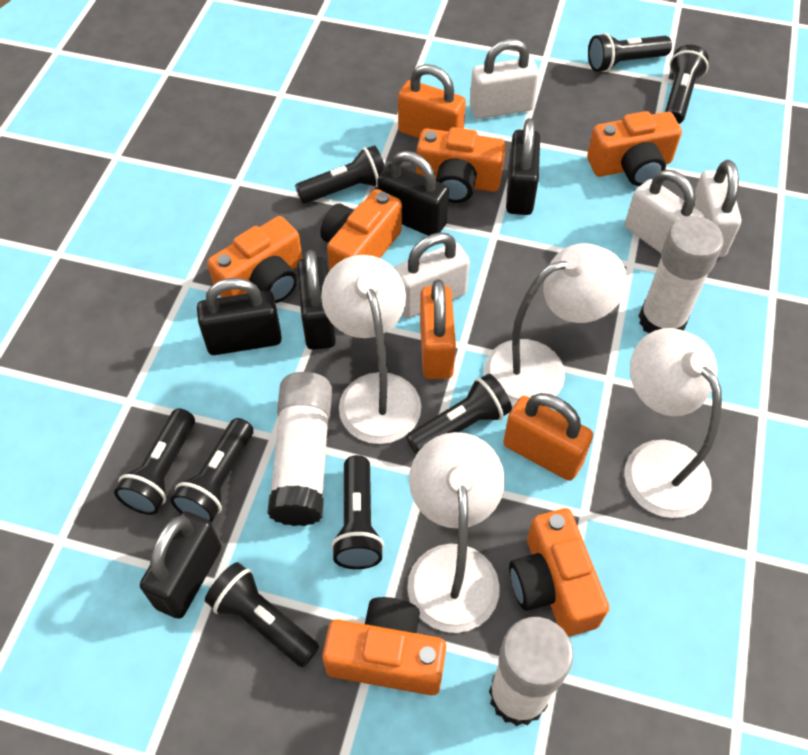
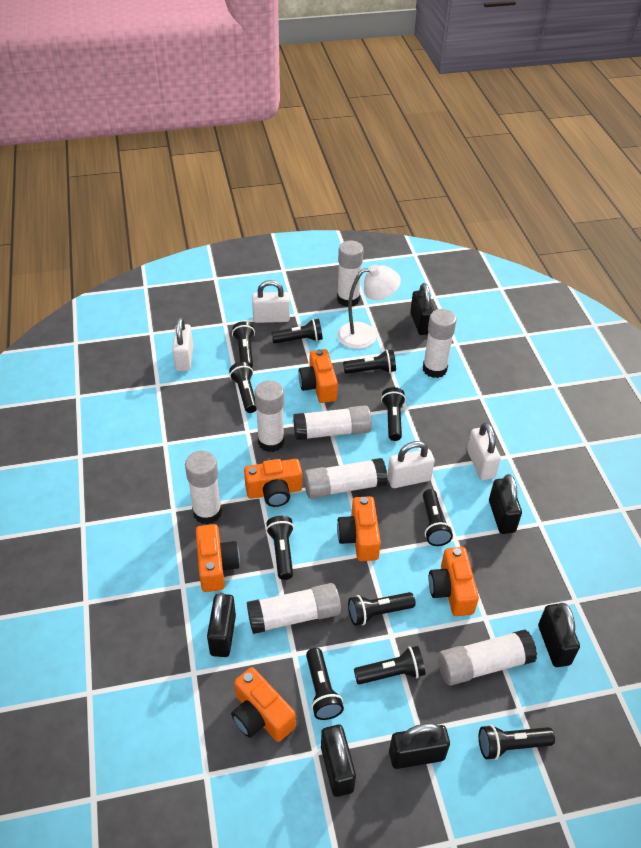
black flashlight: 8 -> 11
black padlock: 5 -> 6
orange padlock: 3 -> 0
white glue stick: 3 -> 8
white lamp: 4 -> 1

